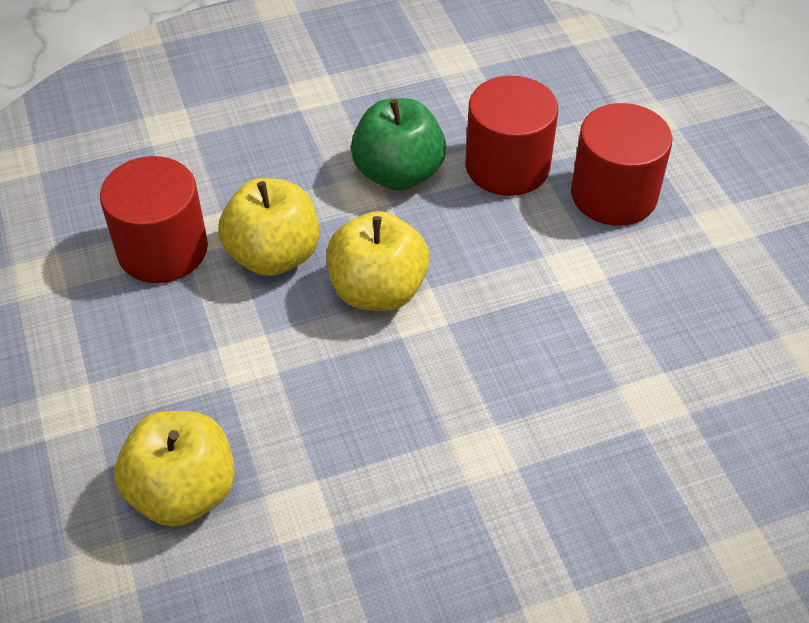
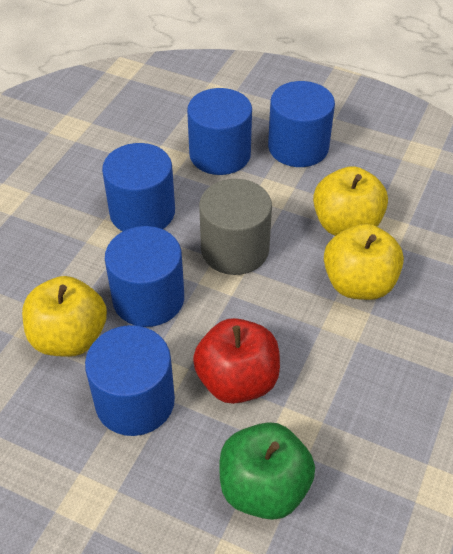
blue cylinder: 0 -> 5
grey cylinder: 0 -> 1
red apple: 0 -> 1
red cylinder: 3 -> 0

